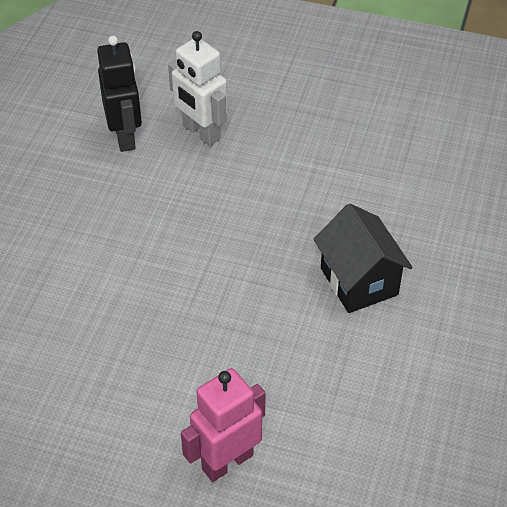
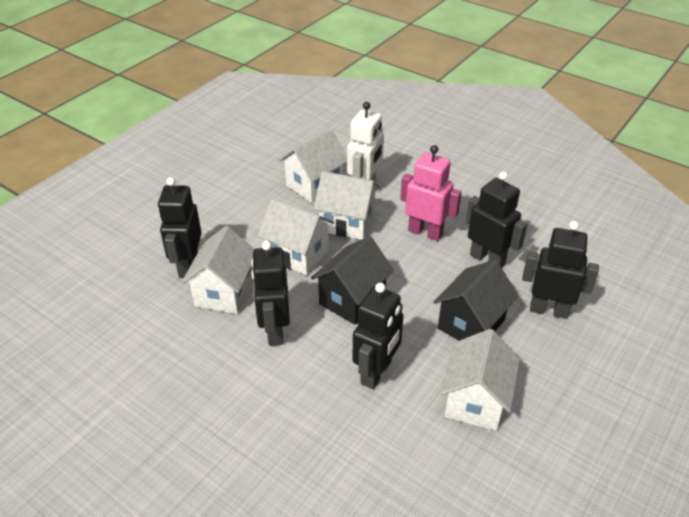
black house: 1 -> 2
black robot: 1 -> 5
white house: 0 -> 5

